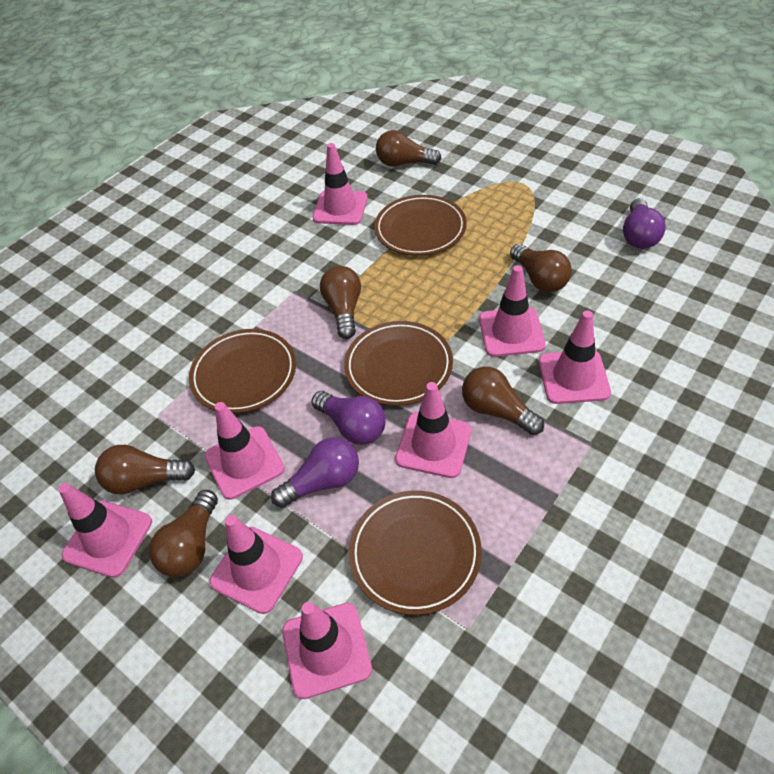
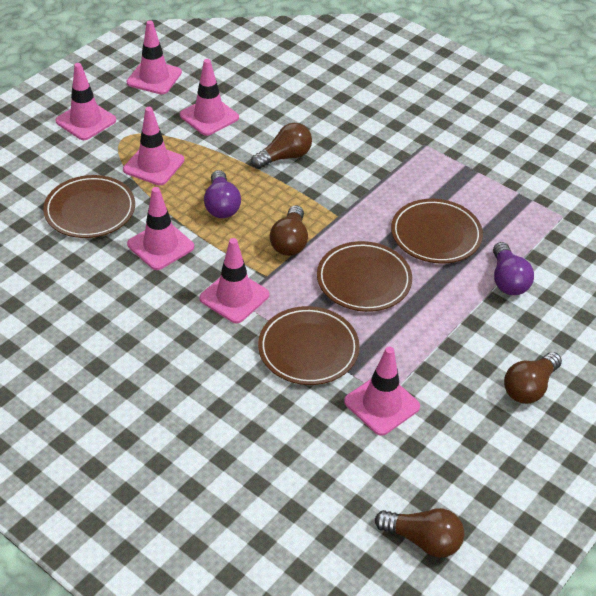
brown light bulb: 6 -> 4
pink traffic cone: 8 -> 7
purple light bulb: 3 -> 2

